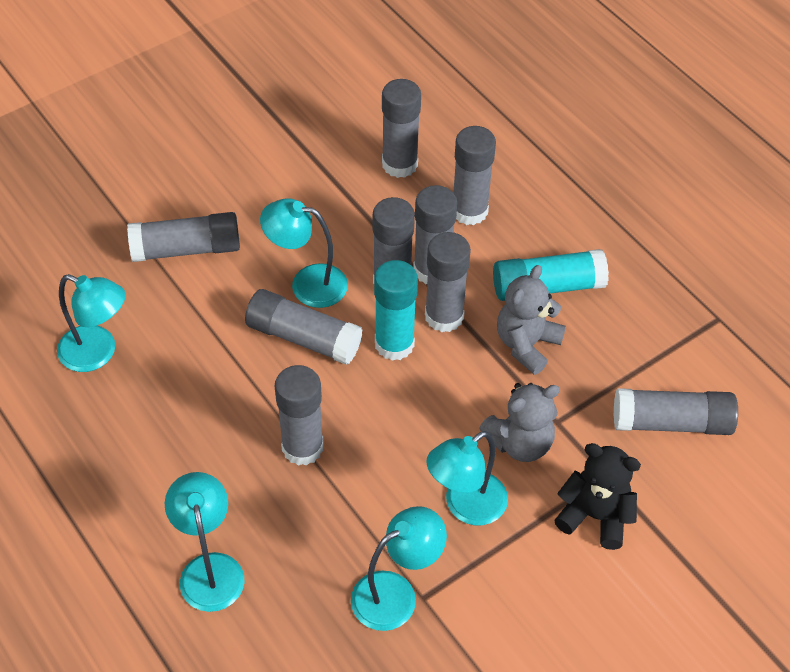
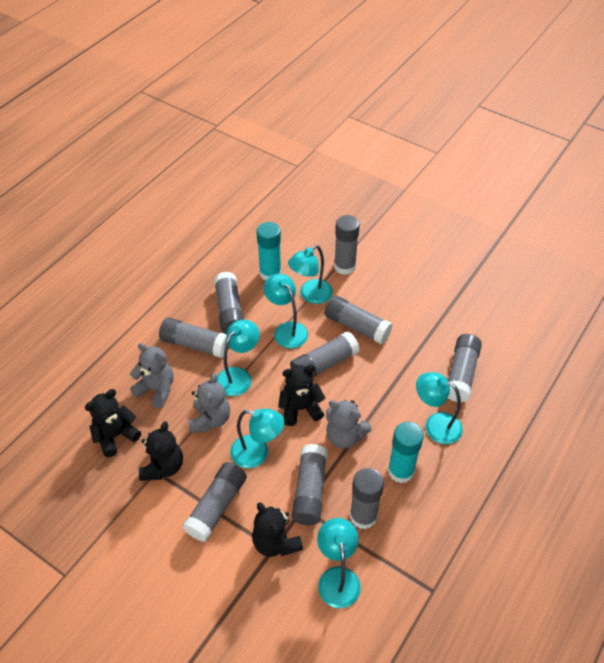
black teddy bear: 1 -> 4
grey teddy bear: 2 -> 3
turquoise lamp: 5 -> 6

